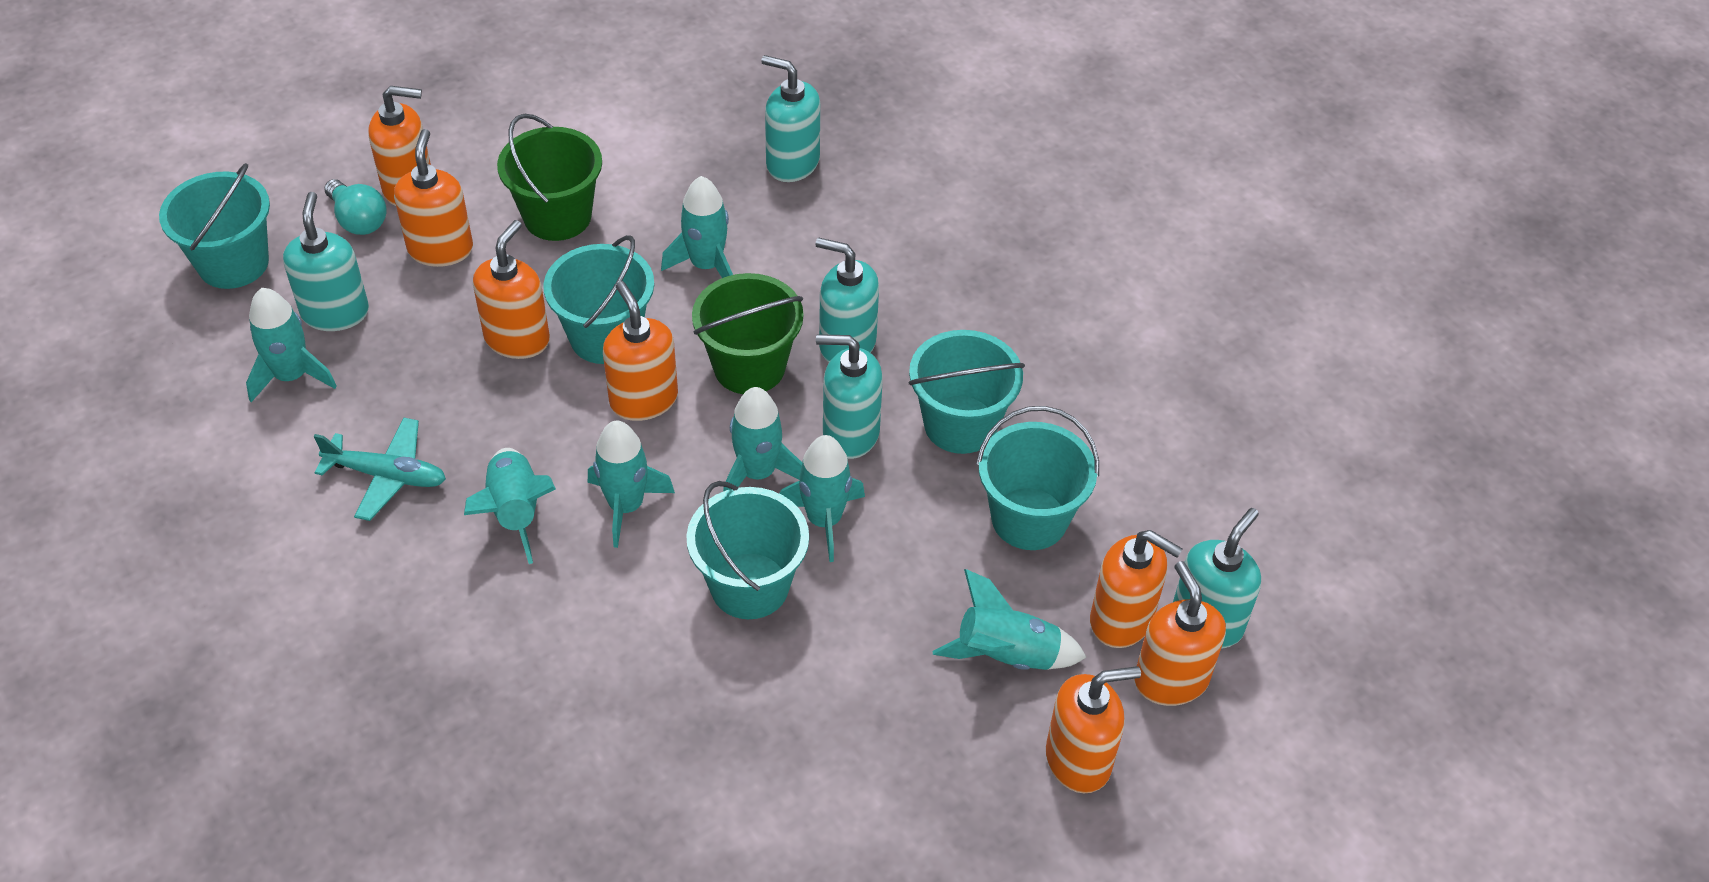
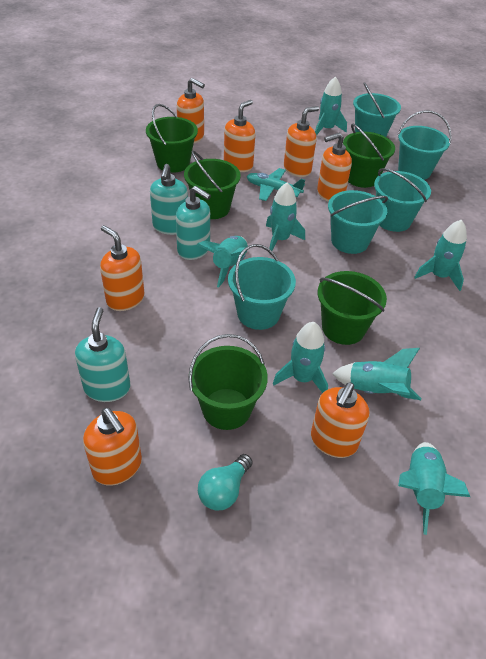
green bucket: 2 -> 5
turquoise soap dispenser: 5 -> 3

